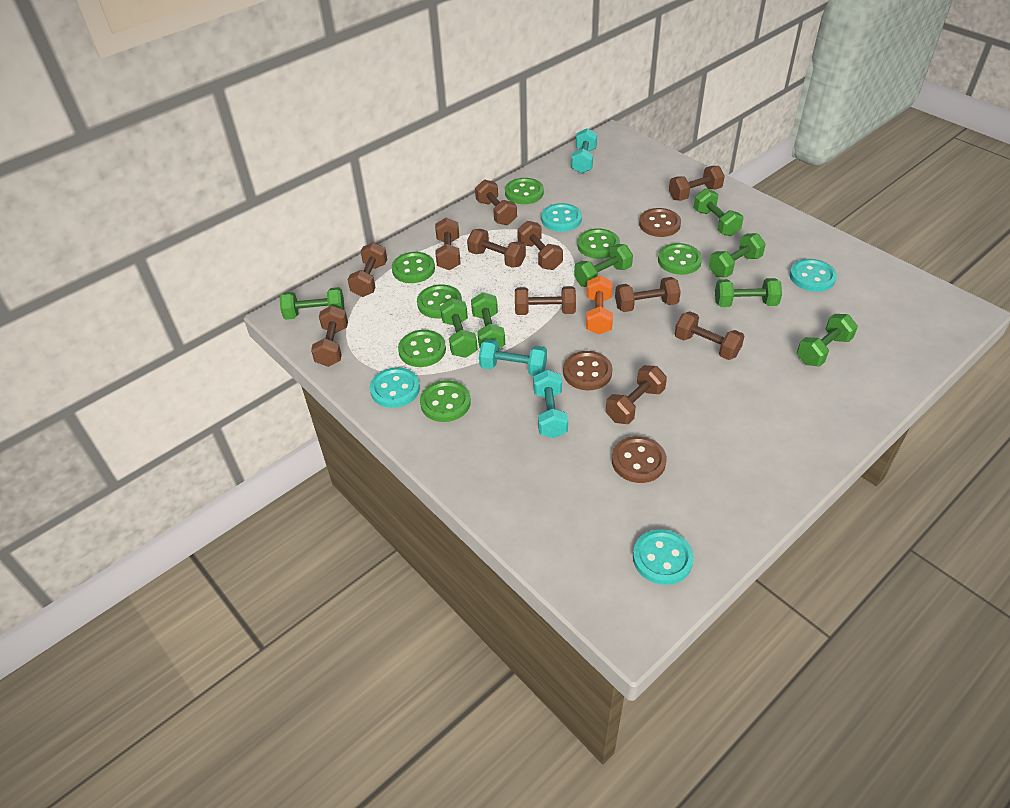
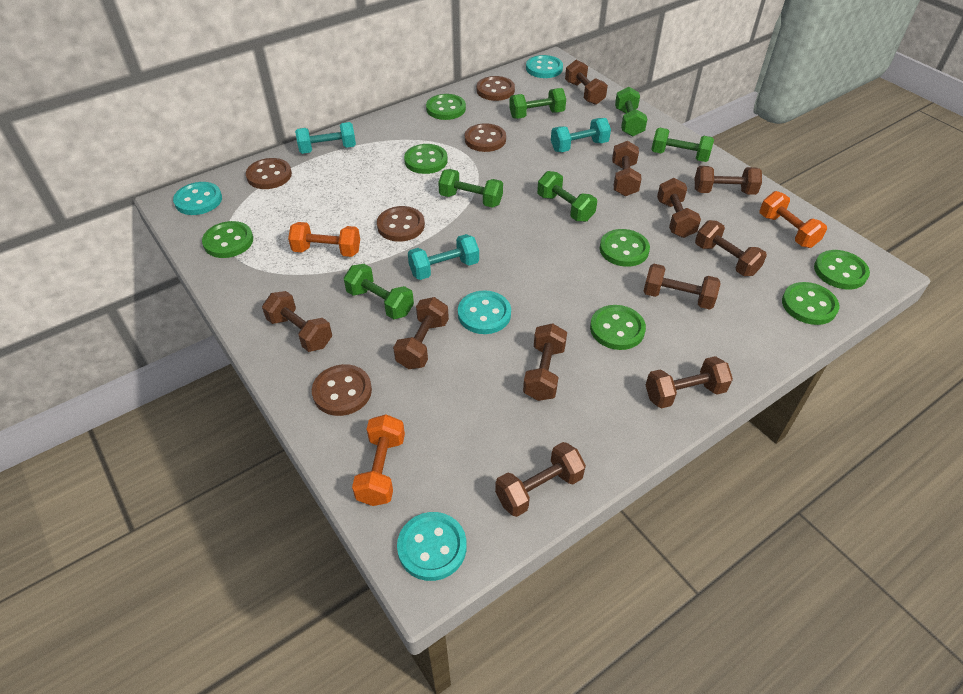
brown button: 3 -> 5
green dumbbell: 8 -> 6
orange dumbbell: 1 -> 3

